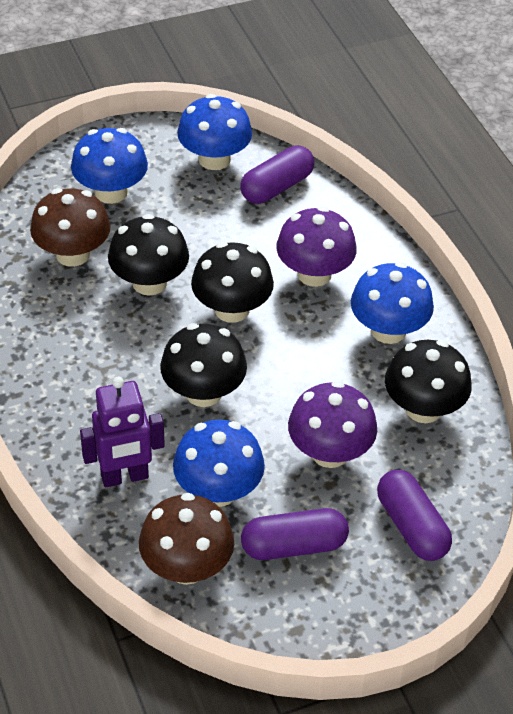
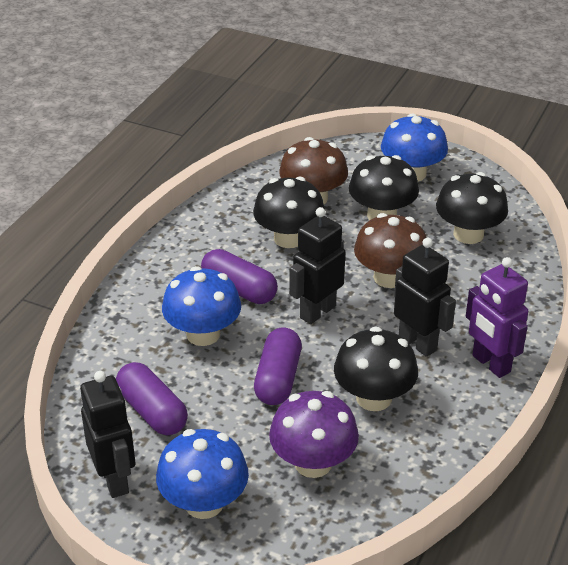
black robot: 0 -> 3
blue mushroom: 4 -> 3
purple mushroom: 2 -> 1

